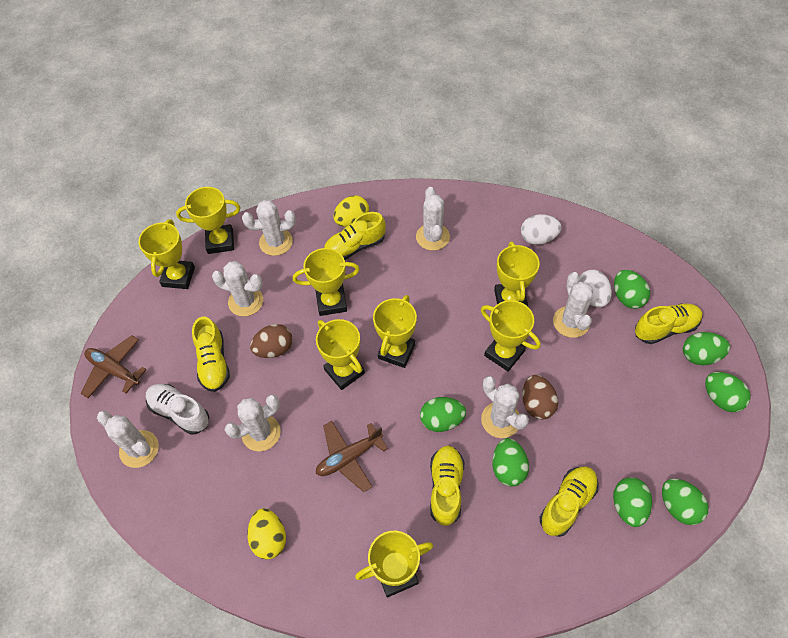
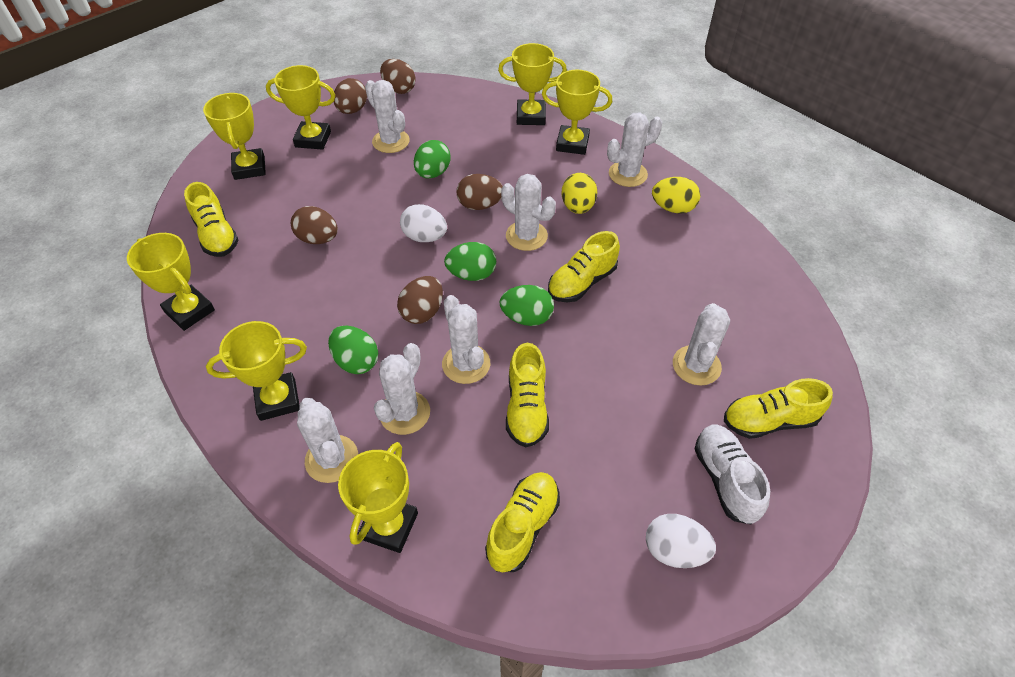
brown egg: 2 -> 5
brown plane: 2 -> 0
green egg: 7 -> 4
yellow trophy: 8 -> 7

